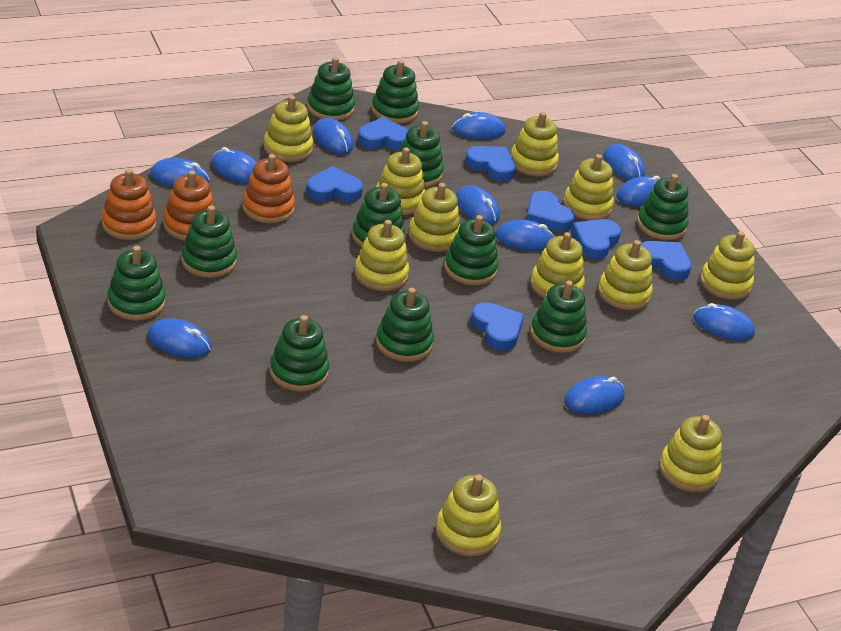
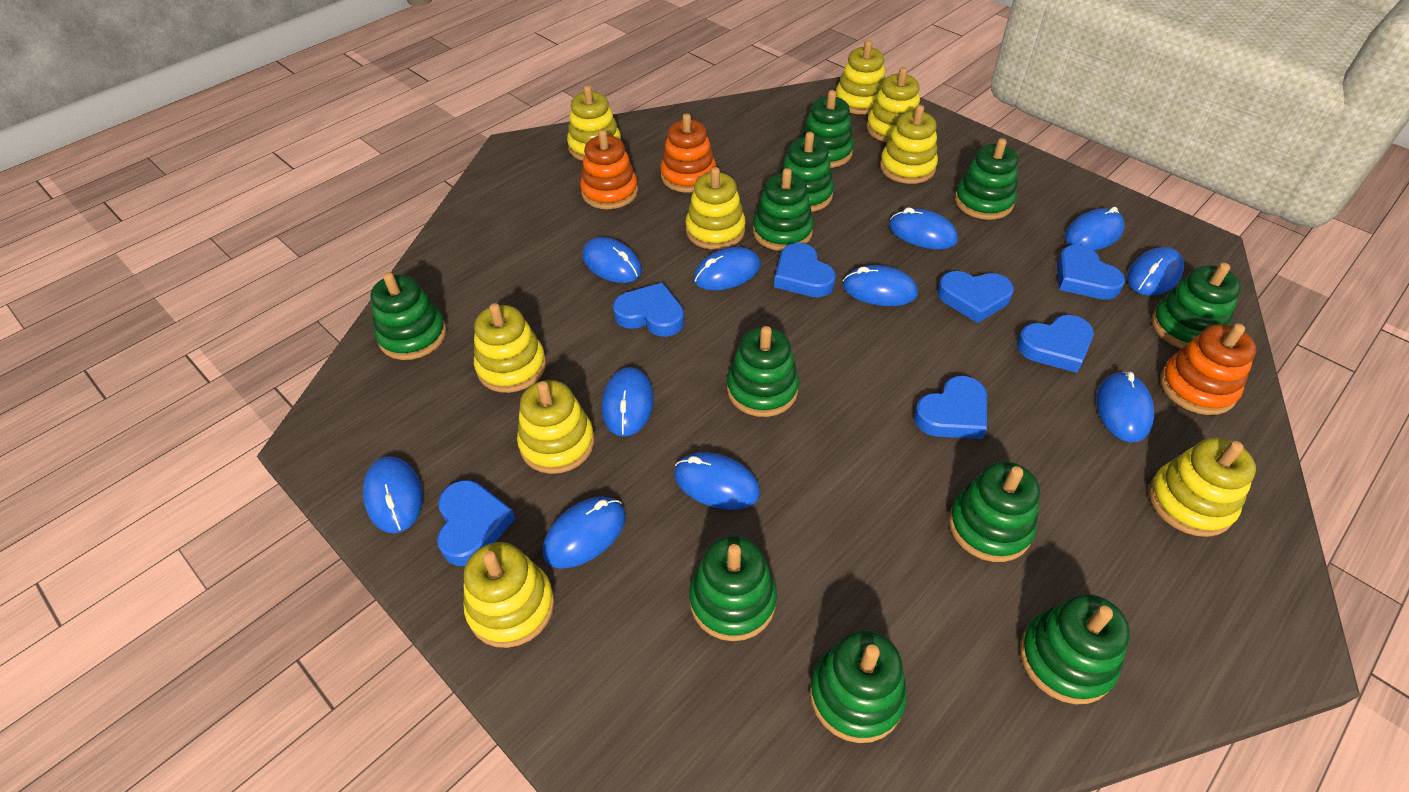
yellow stacking toy: 11 -> 9

